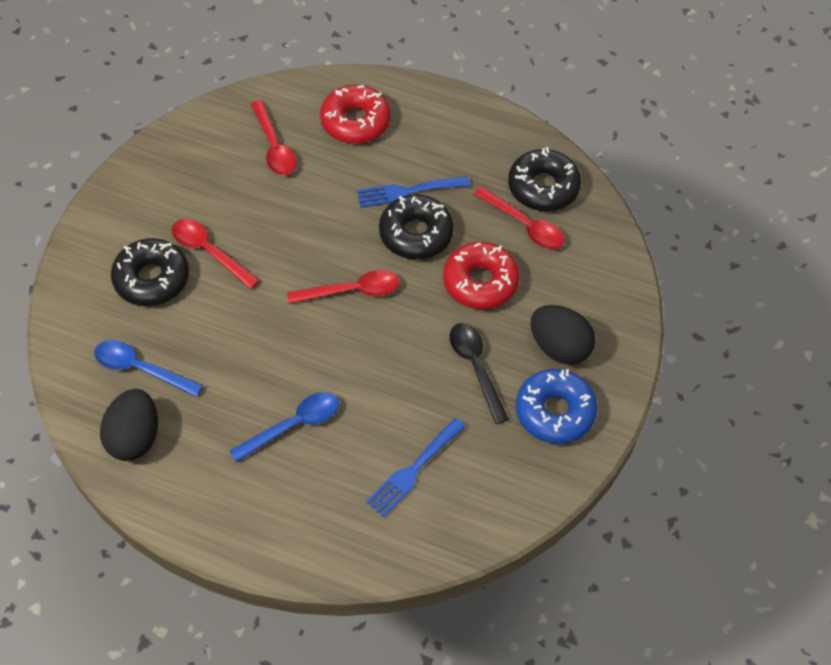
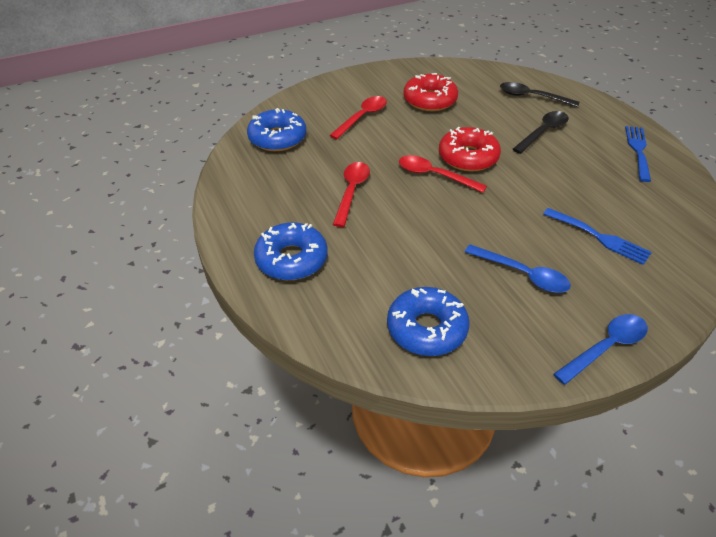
black donut: 3 -> 0
black egg: 2 -> 0
black spoon: 1 -> 2
blue donut: 1 -> 3
red spoon: 4 -> 3

